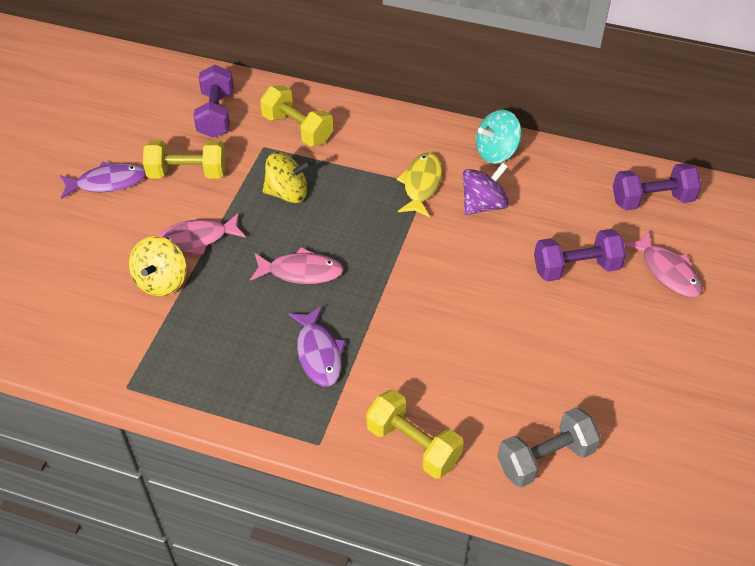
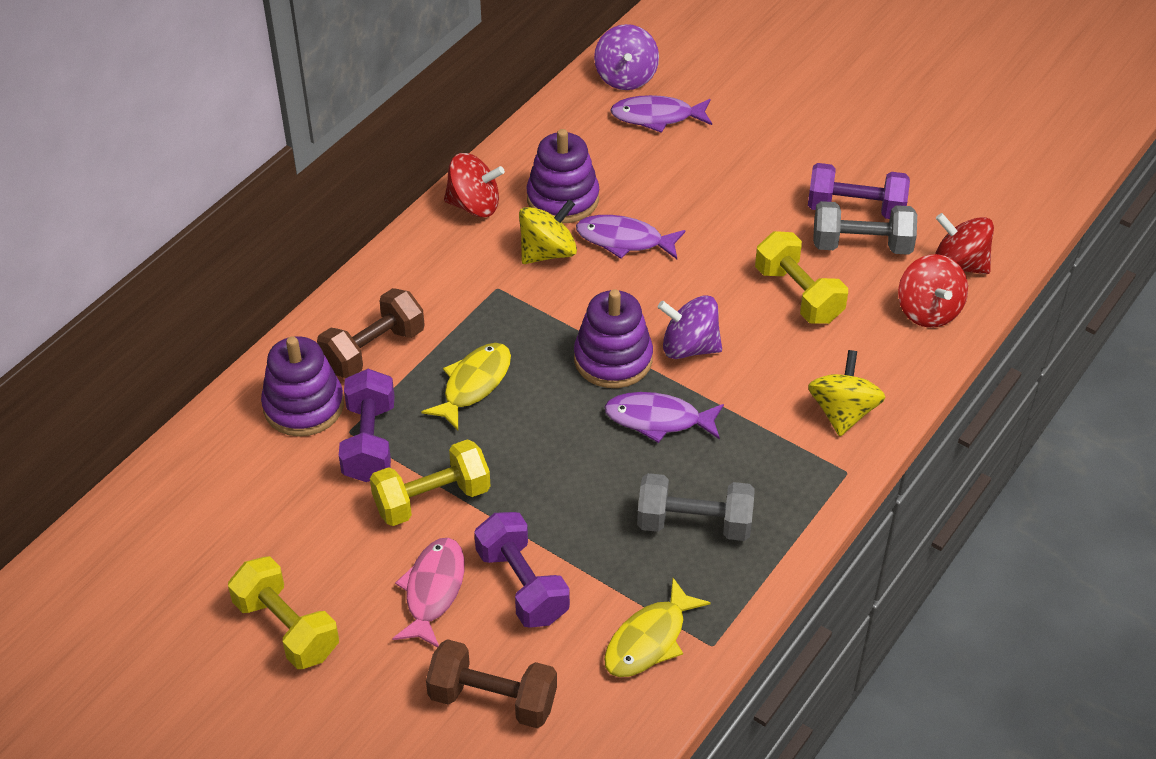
brown dumbbell: 0 -> 2
grey dumbbell: 1 -> 2
pink fish: 3 -> 1
purple fish: 2 -> 3
purple spinning top: 1 -> 2
purple stacking toy: 0 -> 3
red spinning top: 0 -> 3
turquoise spinning top: 1 -> 0
yellow fish: 1 -> 2

